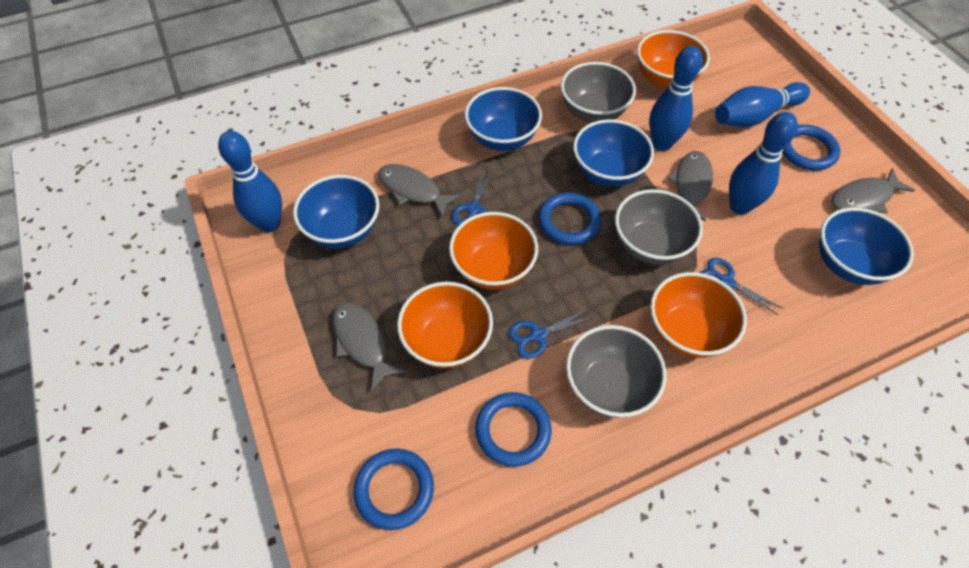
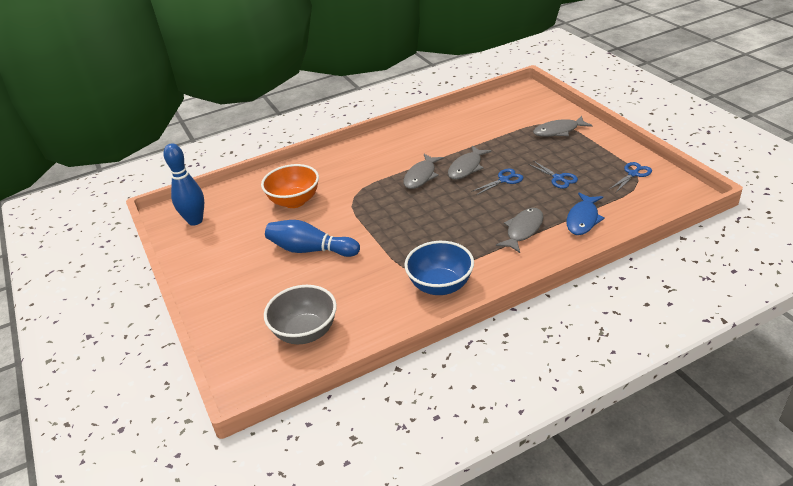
blue bowl: 4 -> 1
blue bowling pin: 4 -> 2
blue fish: 0 -> 1
blue ring: 4 -> 0
grey bowl: 3 -> 1
orange bowl: 4 -> 1

